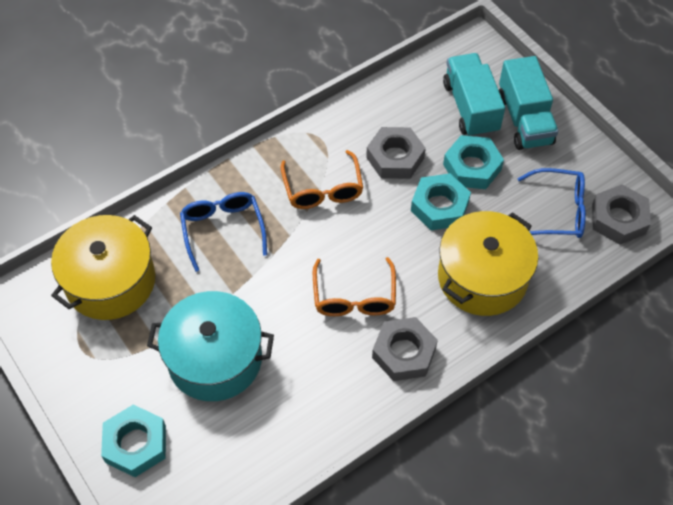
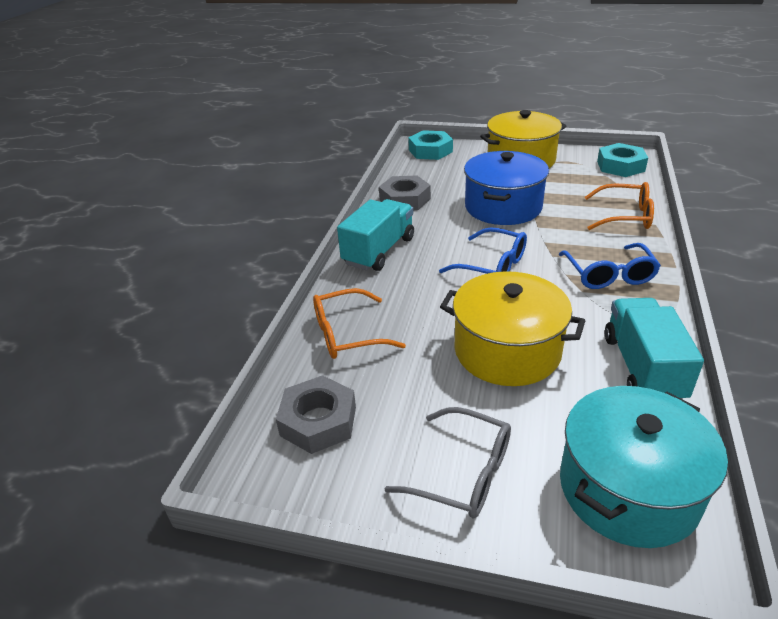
blue pot: 0 -> 1
grey glasses: 0 -> 1
grey nut: 3 -> 2
turquoise nut: 3 -> 2

